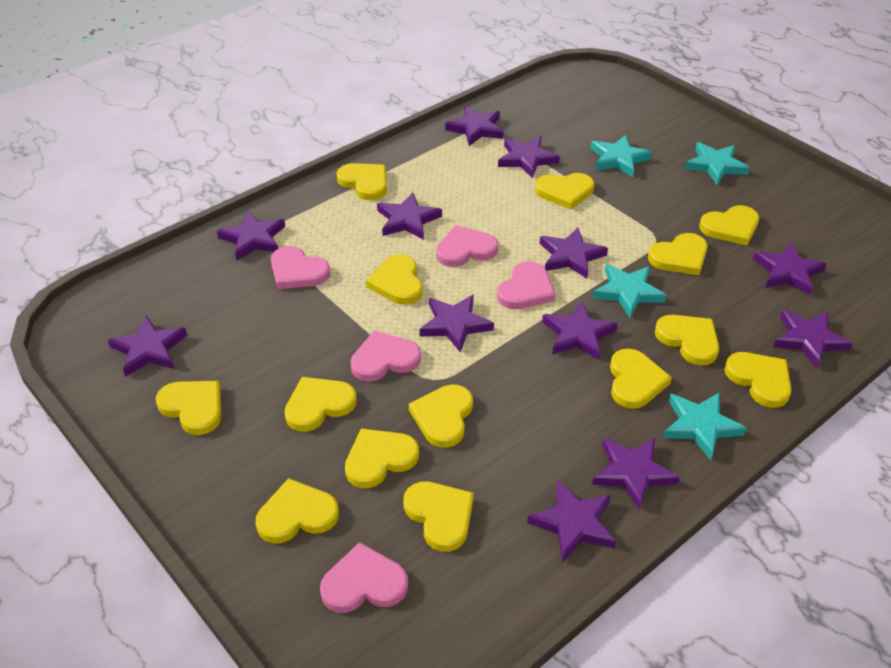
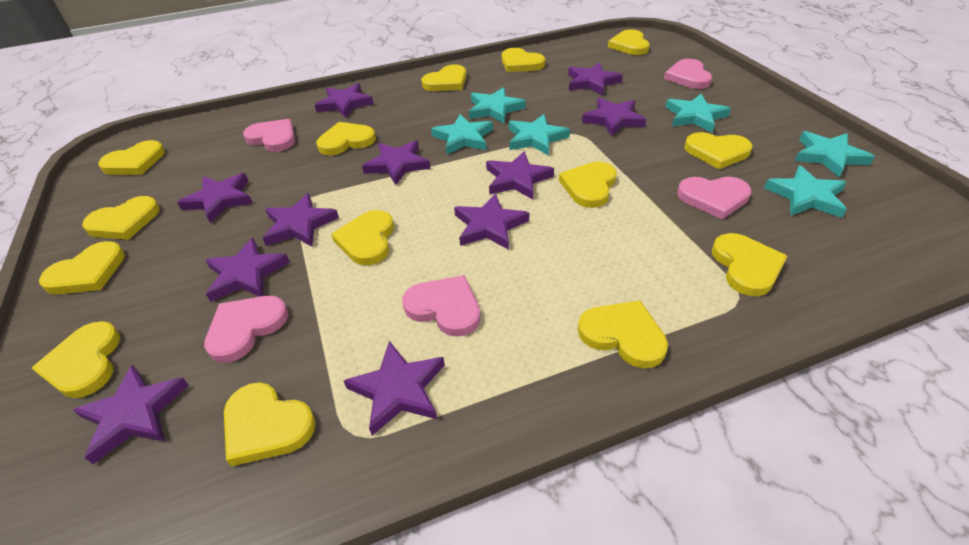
purple star: 12 -> 11
turquoise star: 4 -> 6

